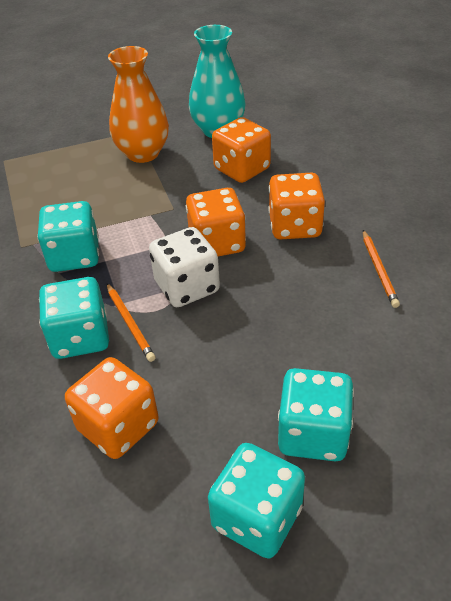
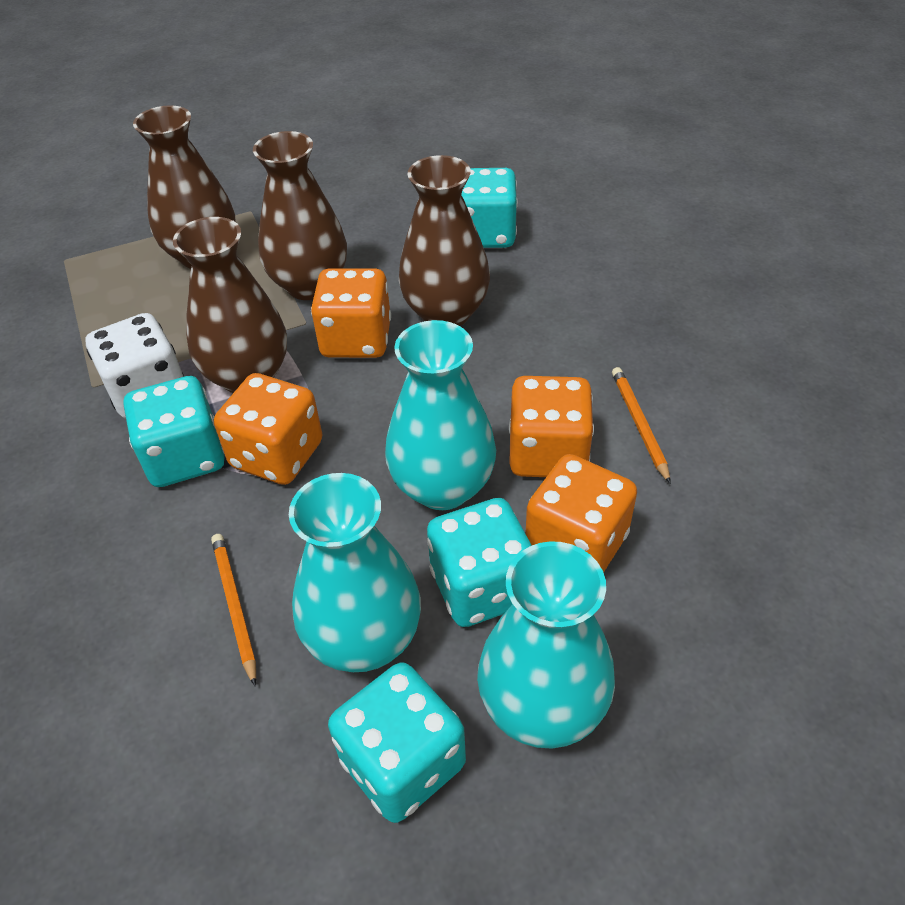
brown vase: 0 -> 4
orange vase: 1 -> 0
turquoise vase: 1 -> 3

